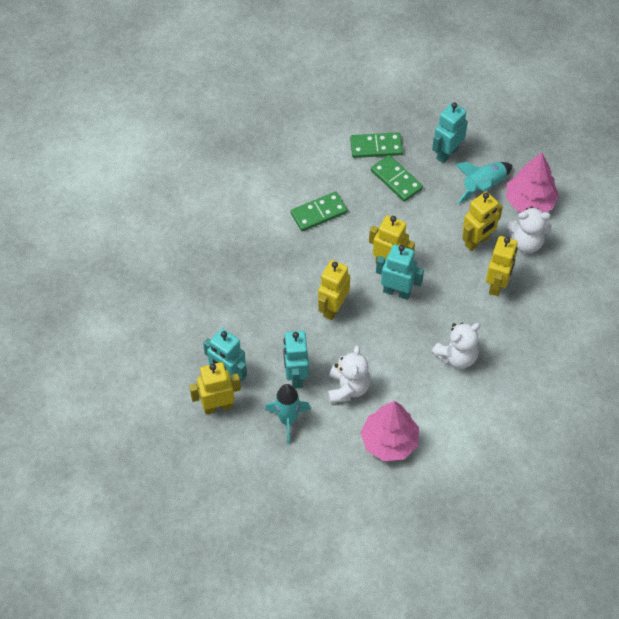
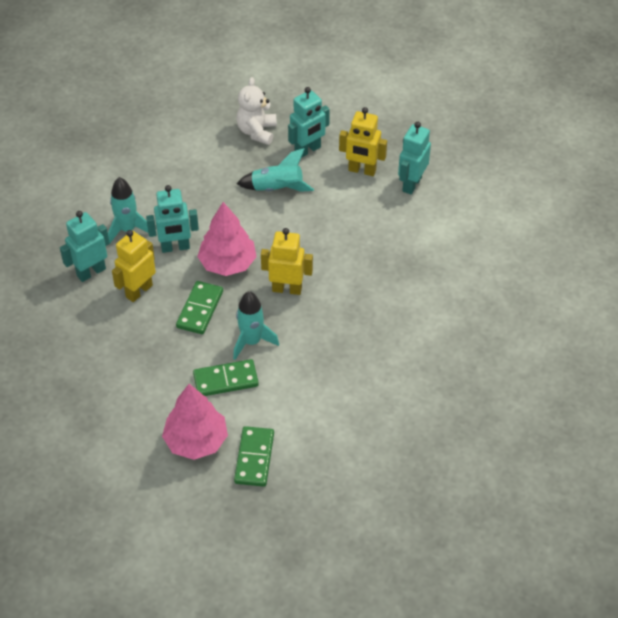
turquoise rocket: 2 -> 3
white teddy bear: 3 -> 1
yellow robot: 5 -> 3

